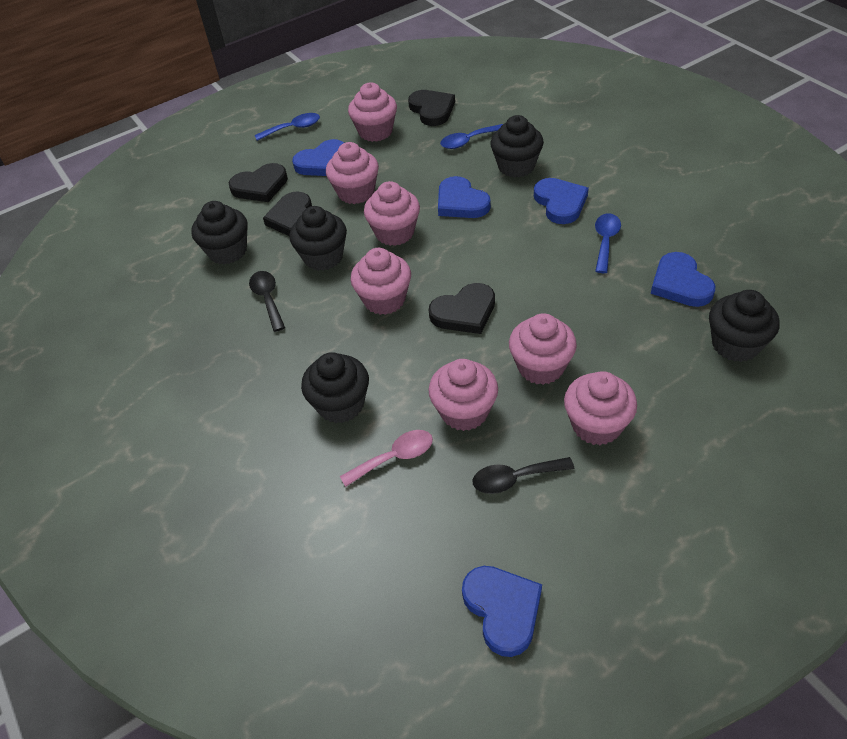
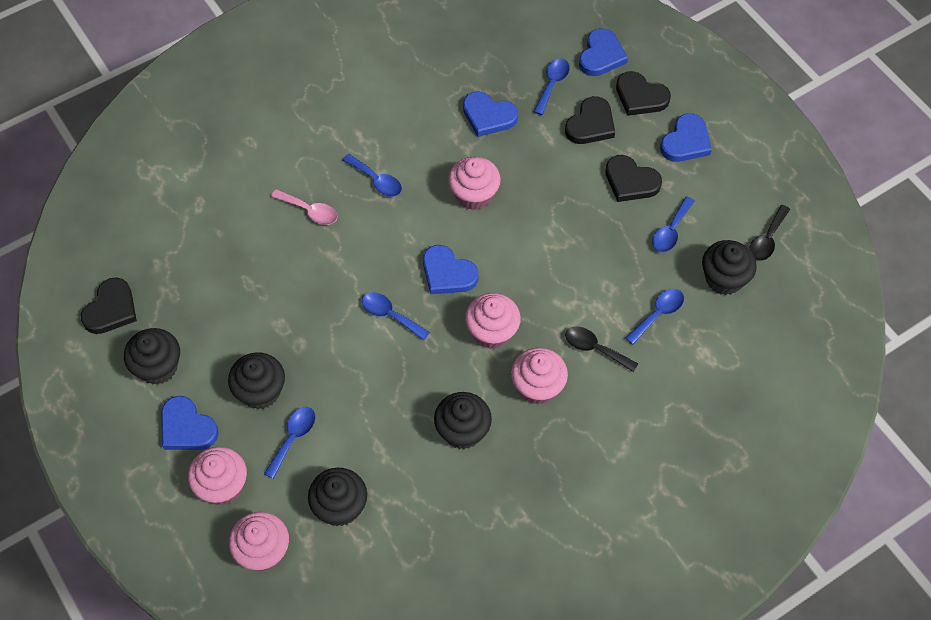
blue spoon: 3 -> 6
pink cupcake: 7 -> 5

